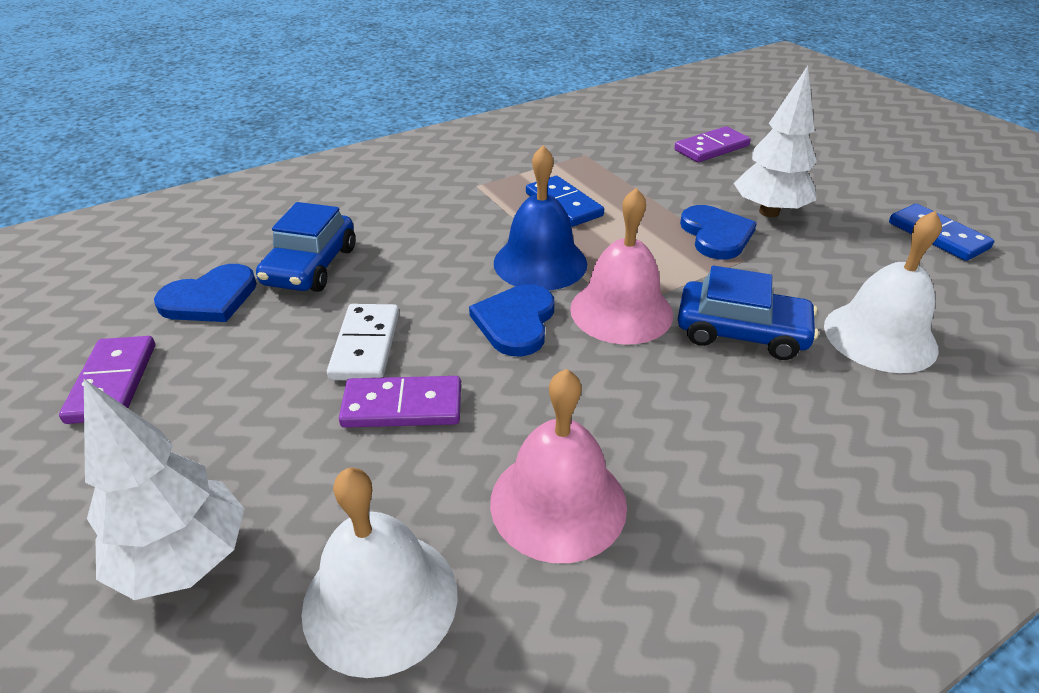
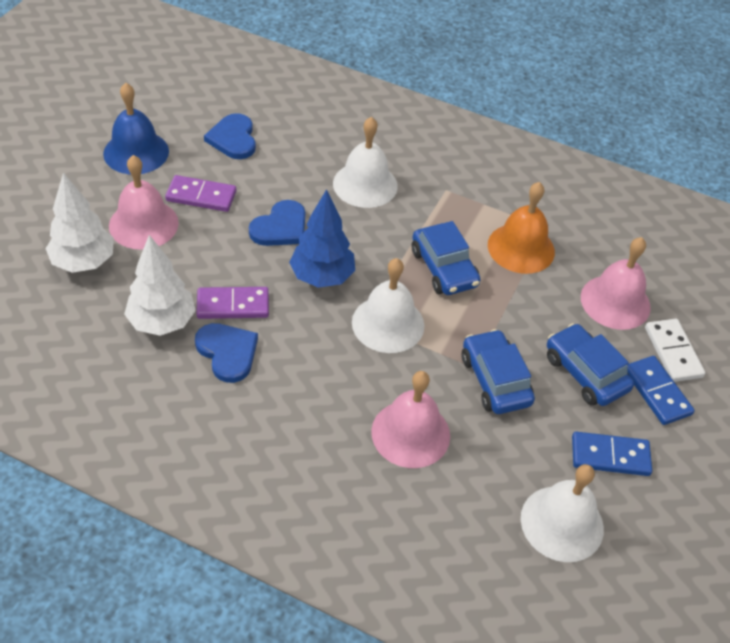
blue car: 2 -> 3
blue tree: 0 -> 1
orange bell: 0 -> 1
pink bell: 2 -> 3
purple domino: 3 -> 2
white bell: 2 -> 3

